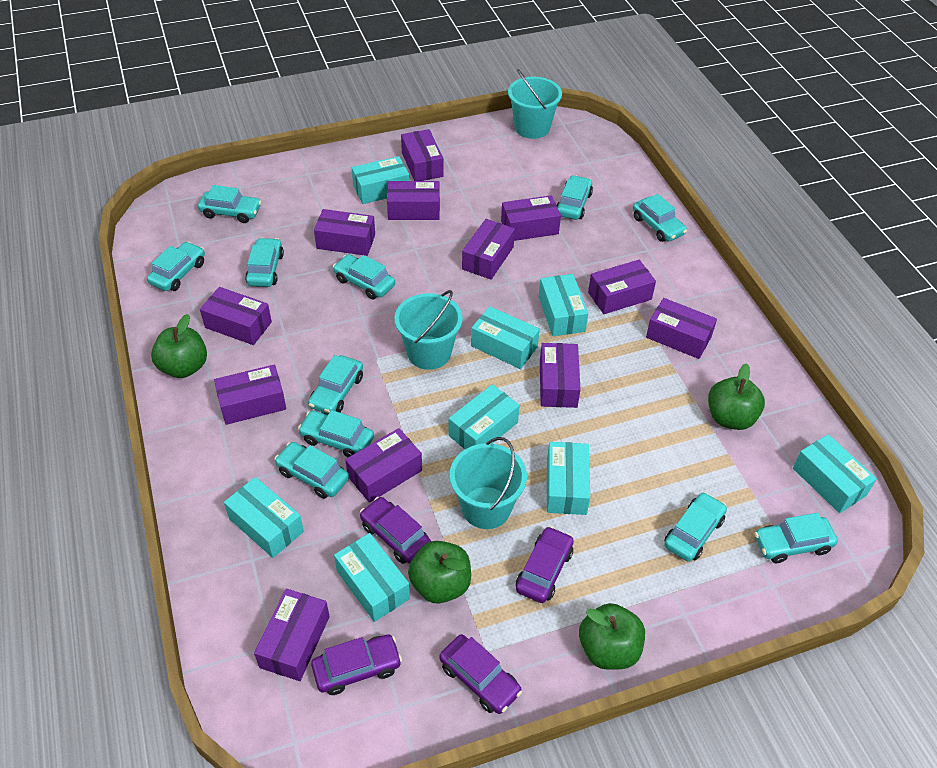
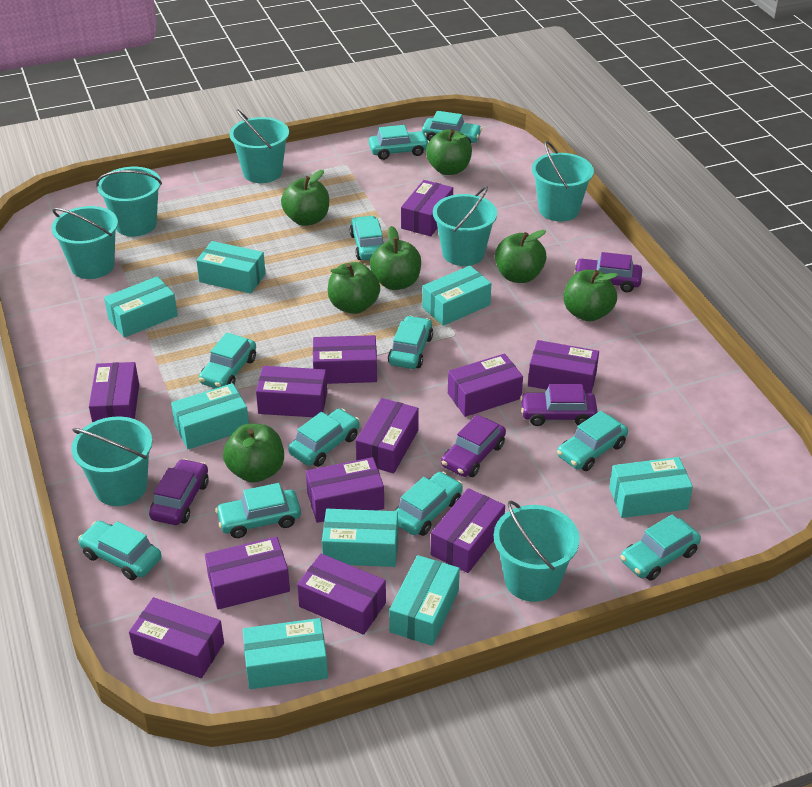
green apple: 4 -> 7
turquoise bucket: 3 -> 7

